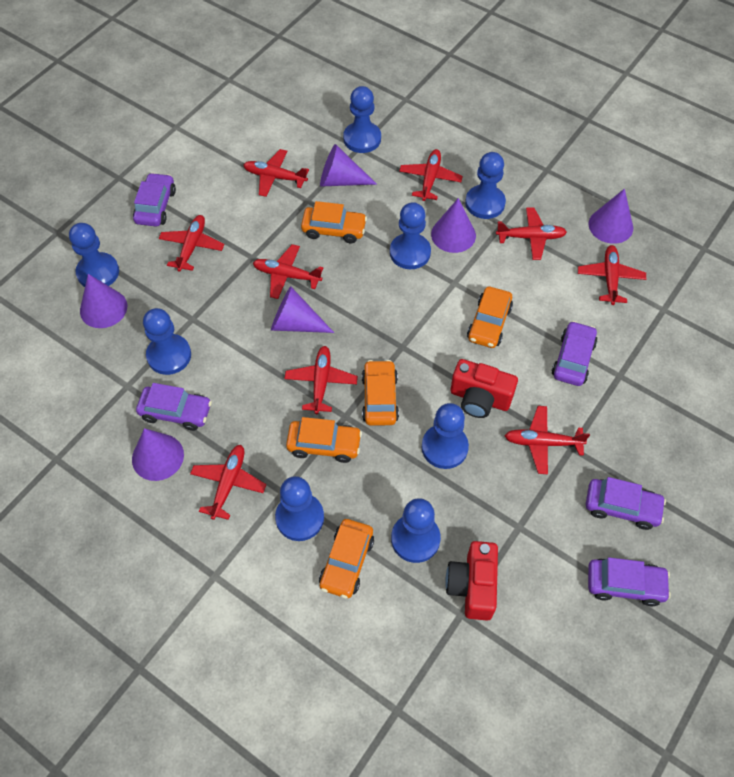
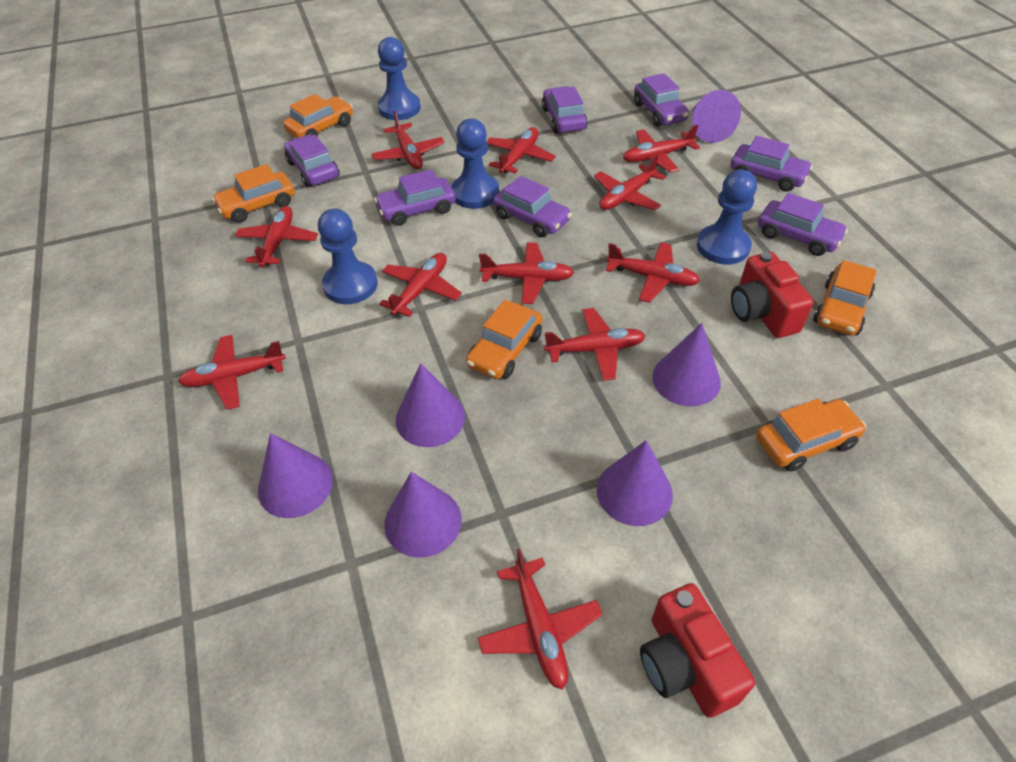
blue pawn: 8 -> 4
purple car: 5 -> 7
red plane: 9 -> 11

